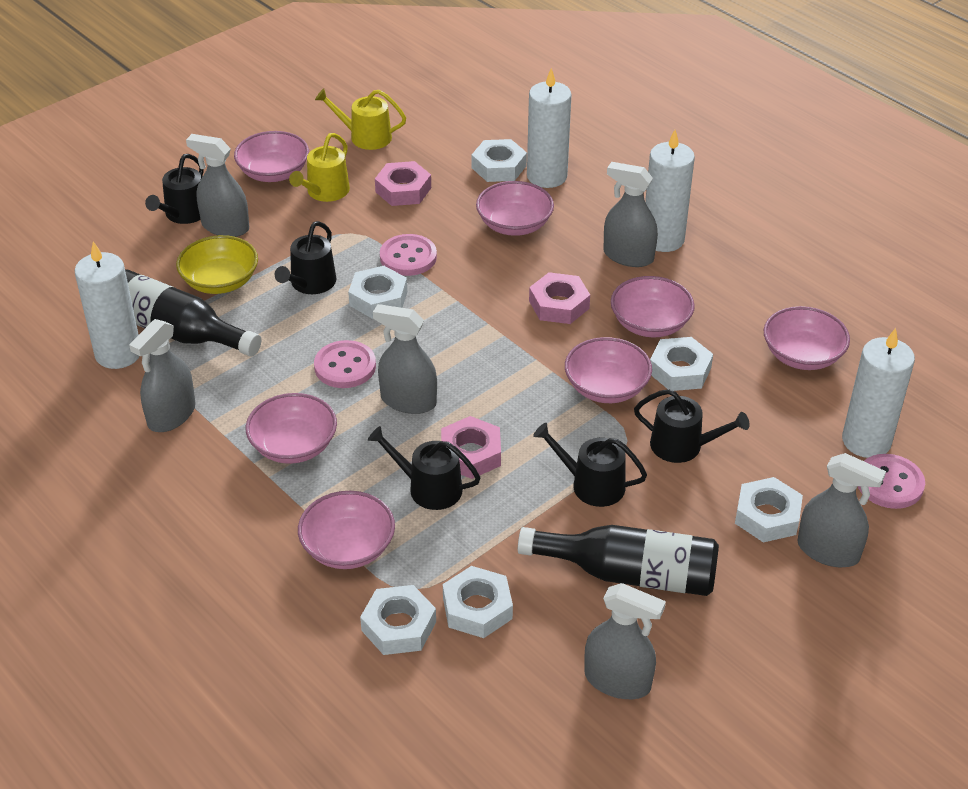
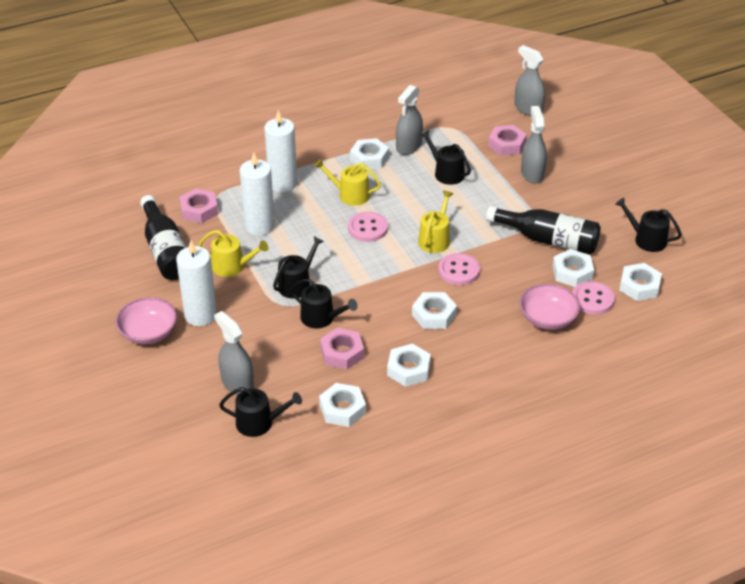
grey spray bottle: 6 -> 4
pink bowl: 7 -> 2
white candle: 4 -> 3
yellow bowl: 1 -> 0
yellow watering can: 2 -> 3

